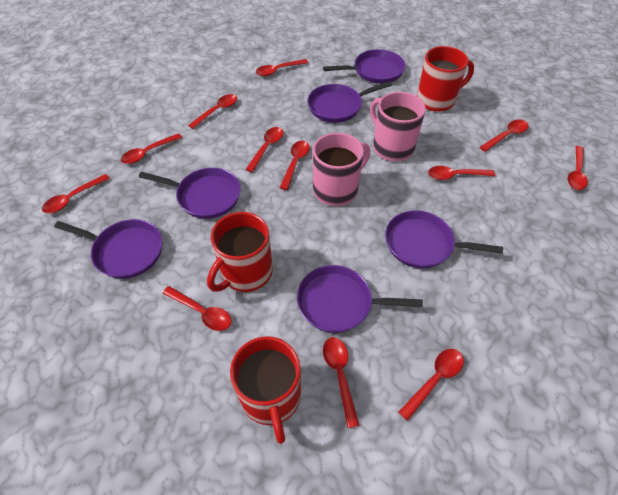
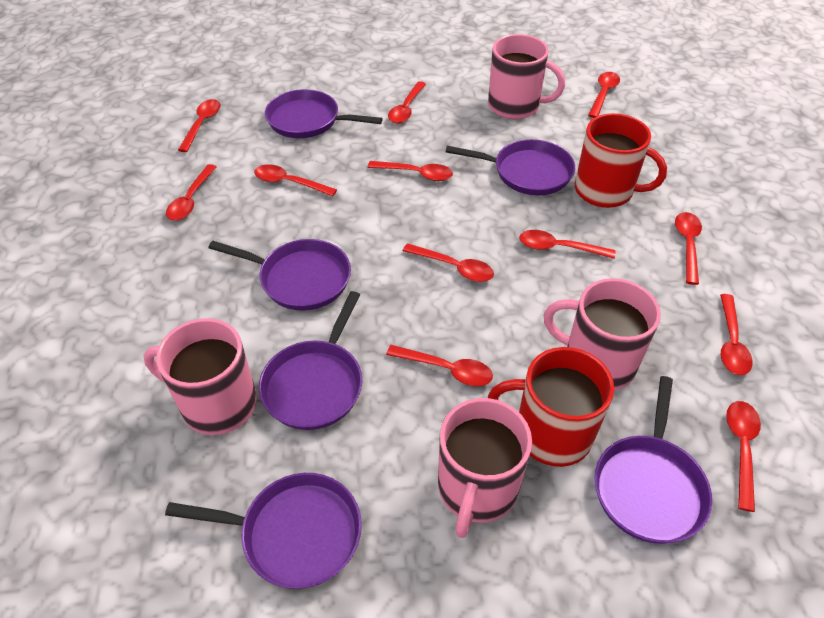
pink mug: 2 -> 4
red mug: 3 -> 2

